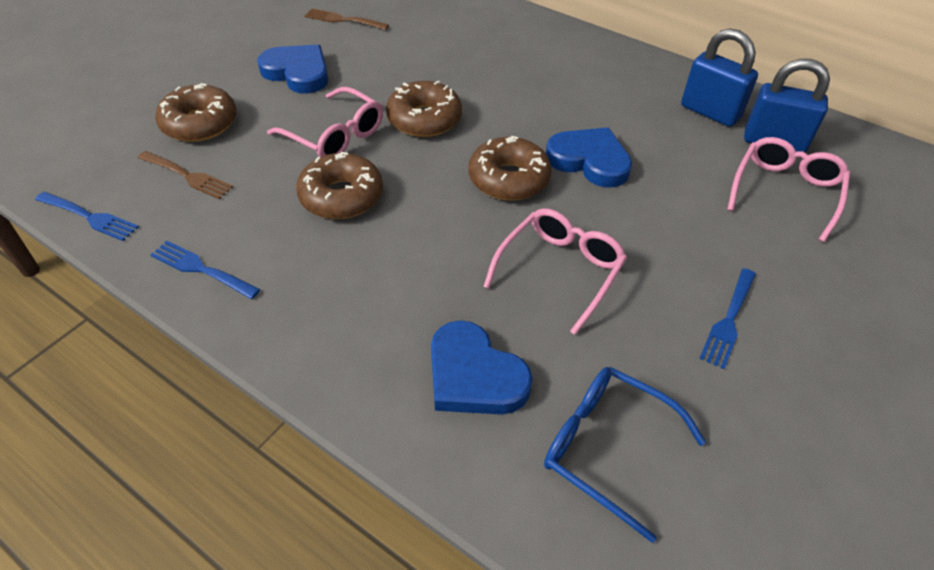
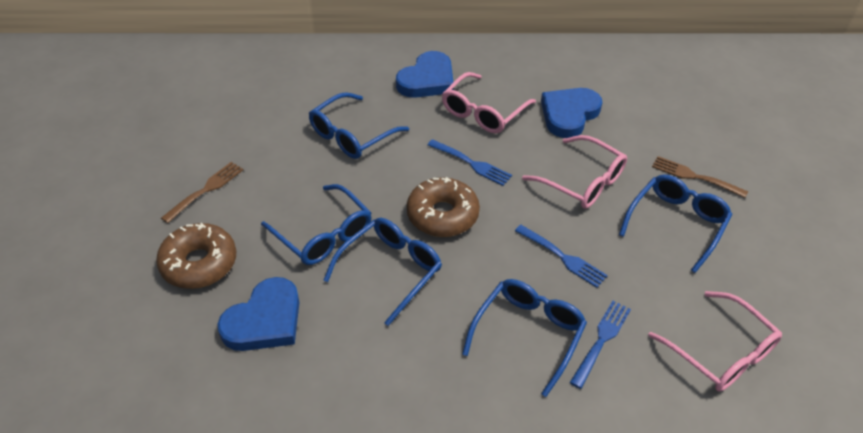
blue glasses: 1 -> 5
blue padlock: 2 -> 0
brown donut: 4 -> 2

